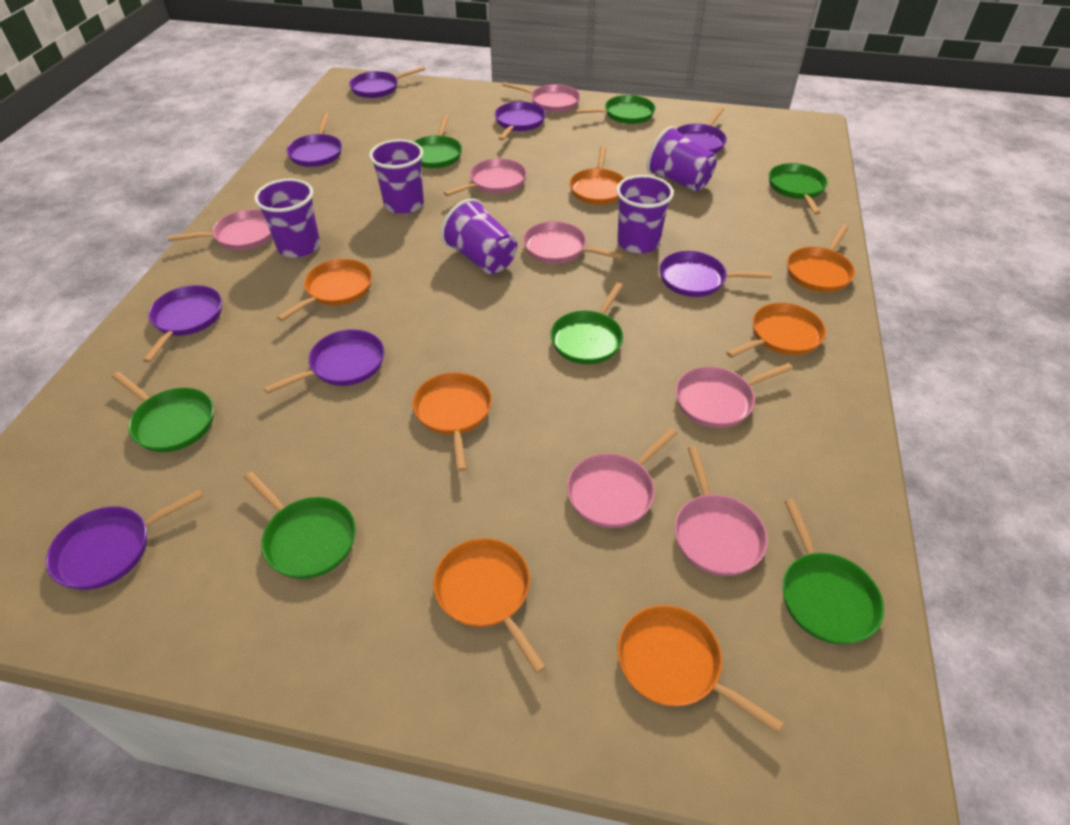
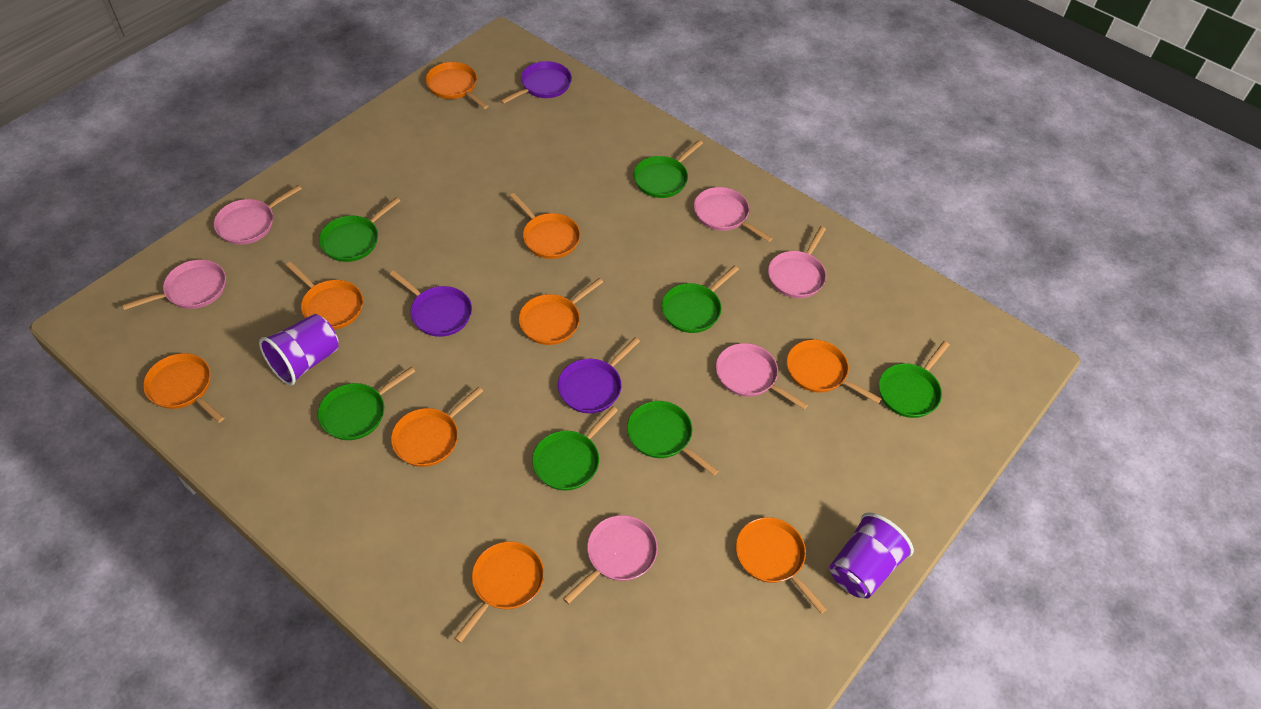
orange pan: 7 -> 9
pink pan: 7 -> 6
purple cup: 5 -> 2
purple pan: 8 -> 3

